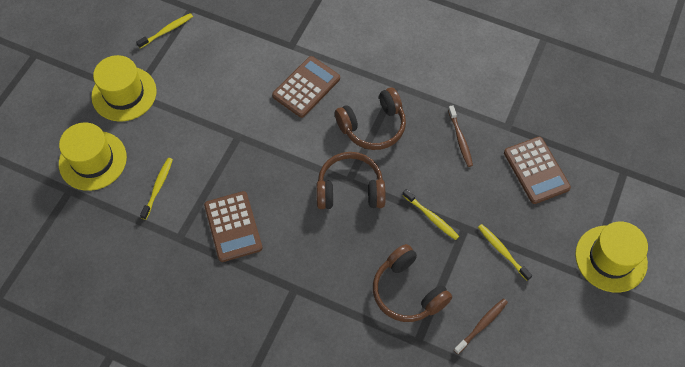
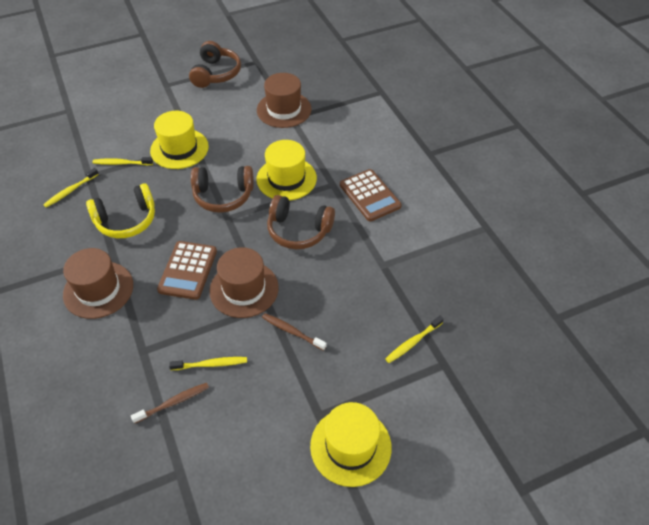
brown calculator: 3 -> 2
brown hat: 0 -> 3
yellow headphones: 0 -> 1

